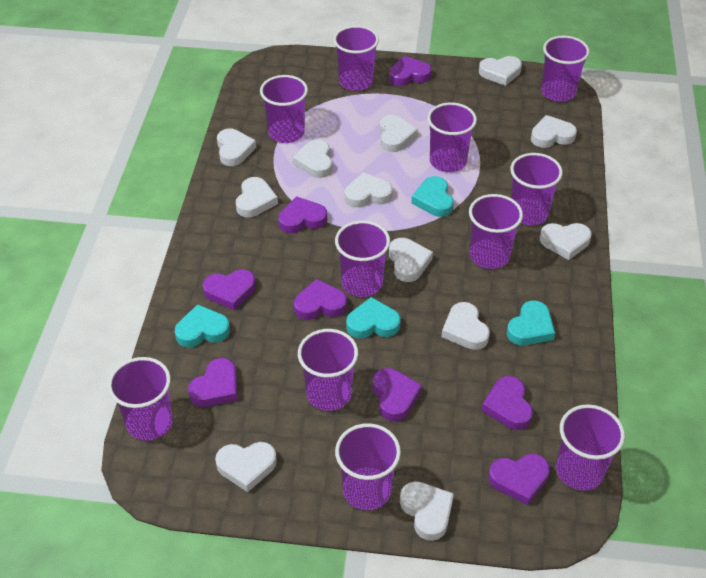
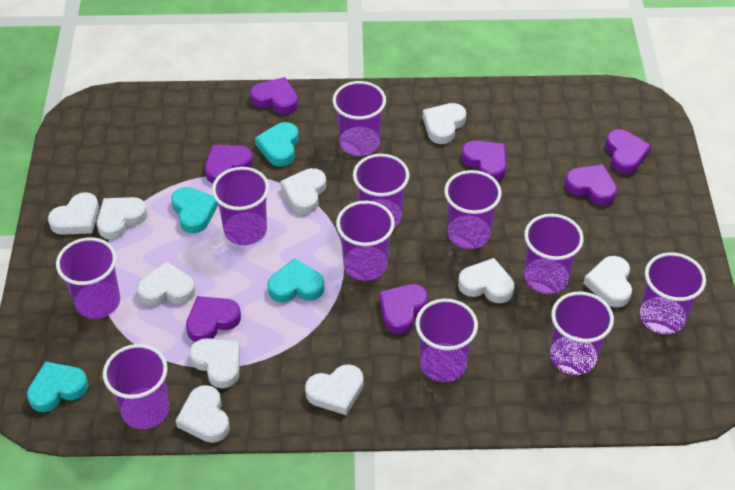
purple heart: 8 -> 7
white heart: 12 -> 10

